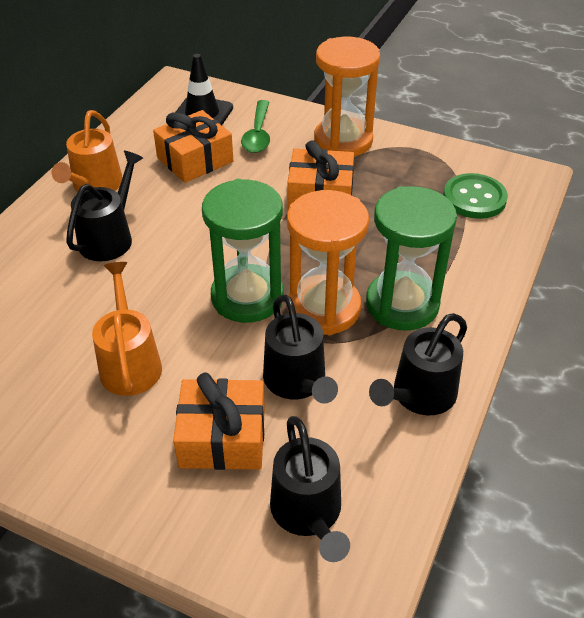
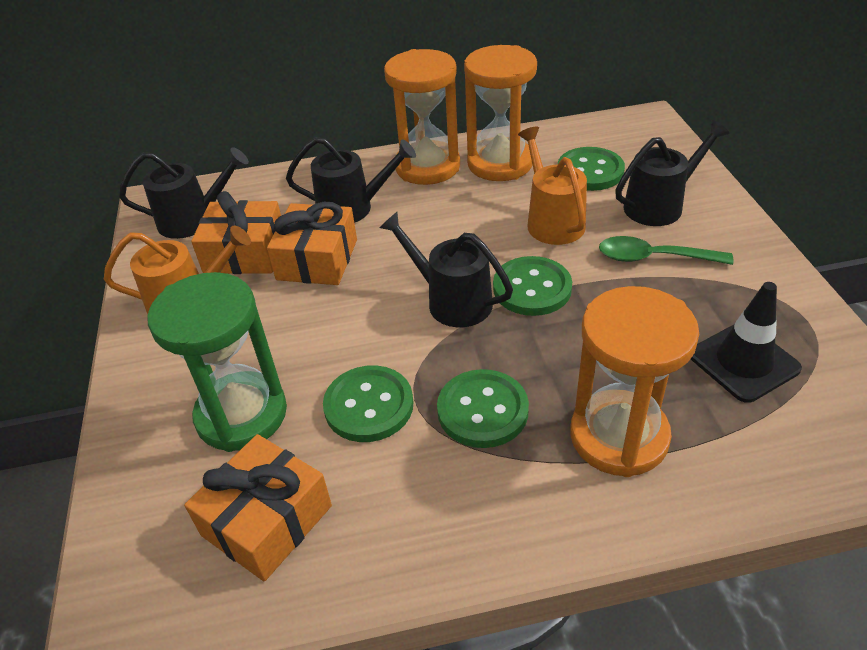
green button: 1 -> 4
green hourglass: 2 -> 1
orange hourglass: 2 -> 3

